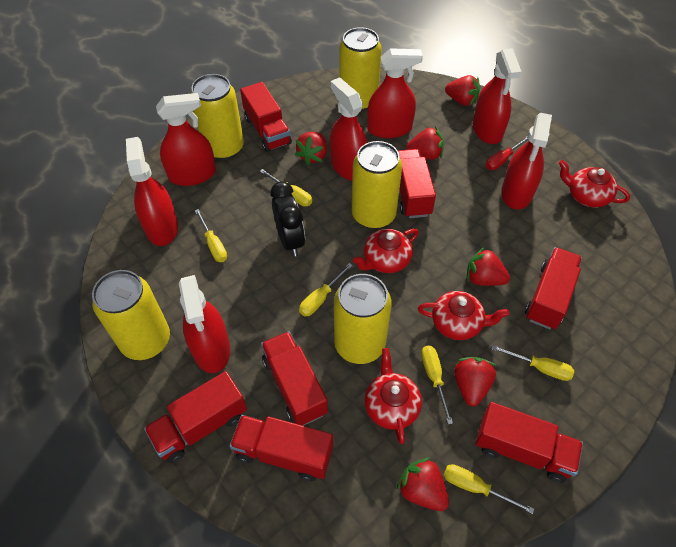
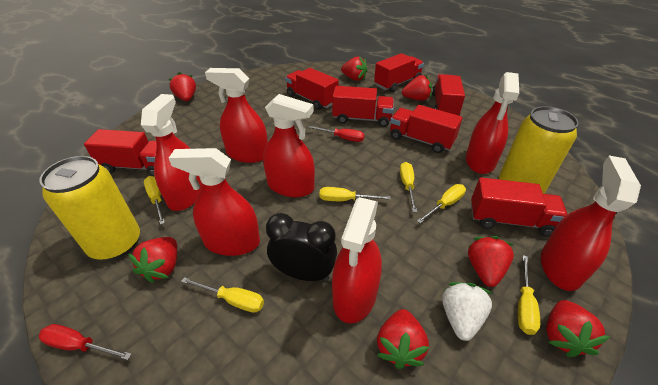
red screwdriver: 1 -> 2
red strawberry: 6 -> 7
red teapot: 4 -> 0
white strawberry: 0 -> 1
yellow can: 5 -> 2

